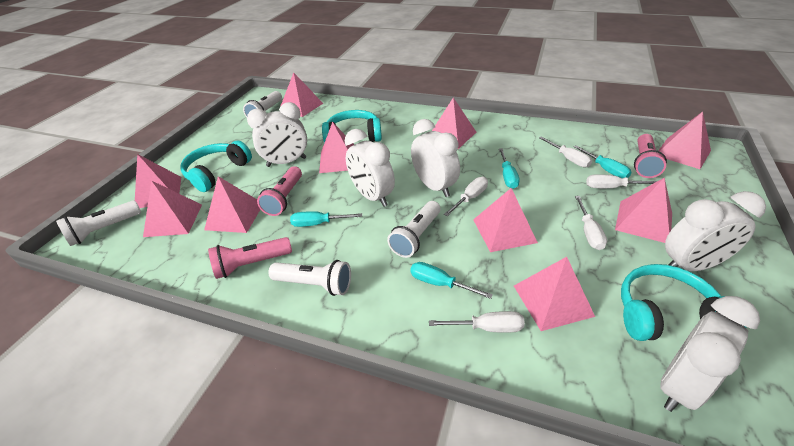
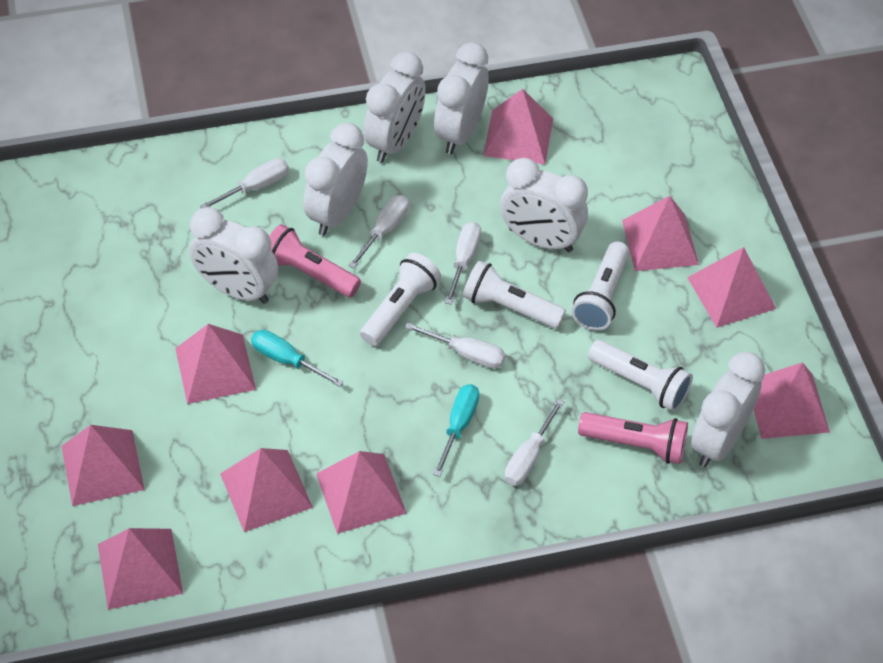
pink flashlight: 3 -> 2
pink pyramid: 10 -> 9
turquoise headphones: 3 -> 0
turquoise screwdriver: 4 -> 2
white clock: 5 -> 6

